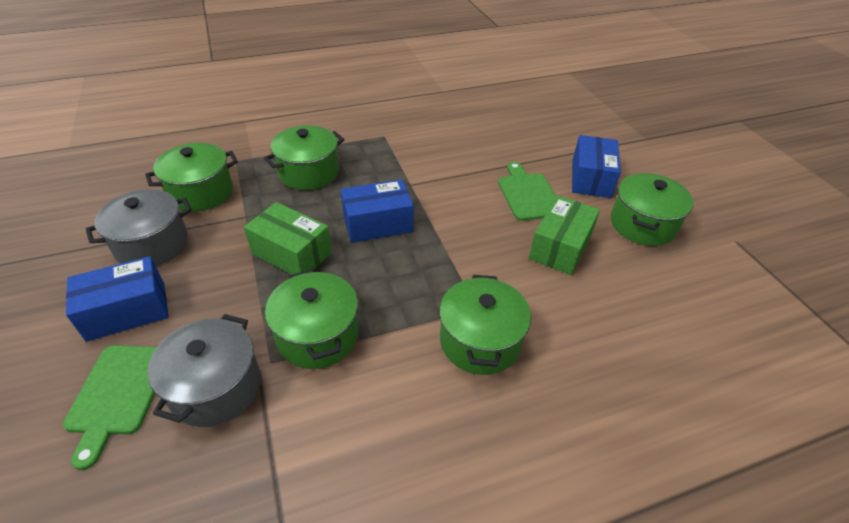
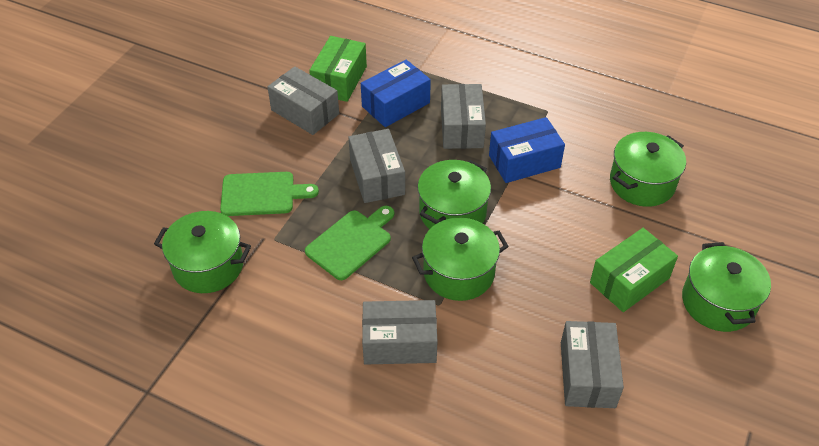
blue box: 3 -> 2
grey box: 0 -> 5
grey pot: 2 -> 0

